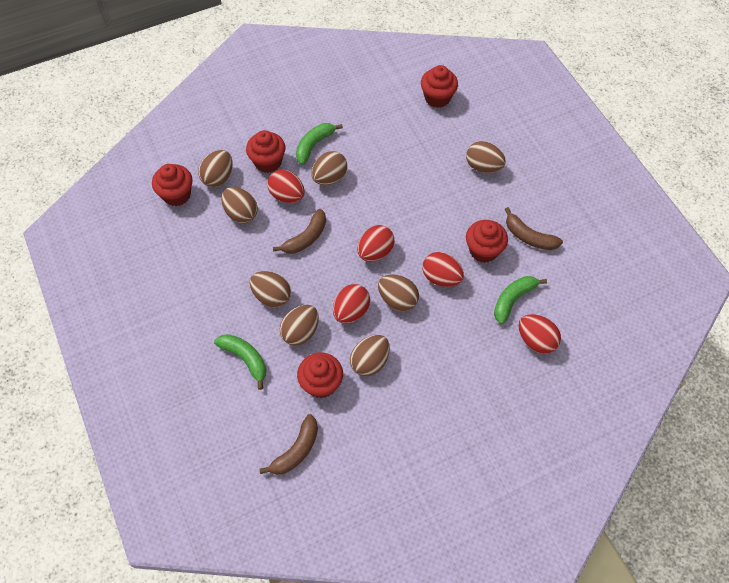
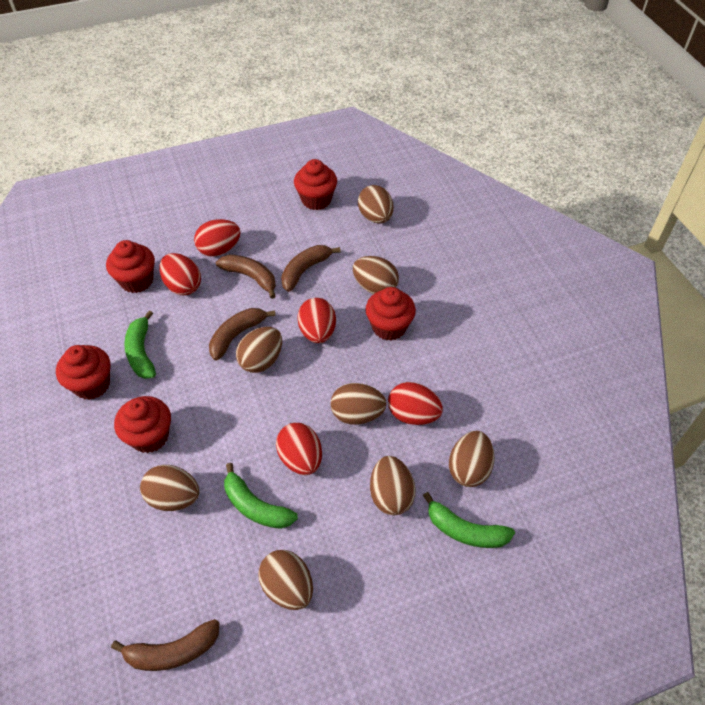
brown banana: 3 -> 4

